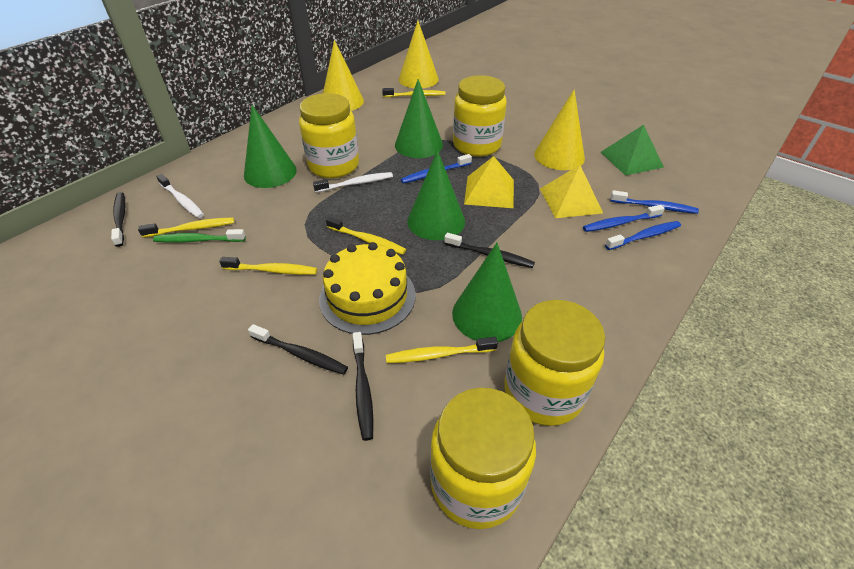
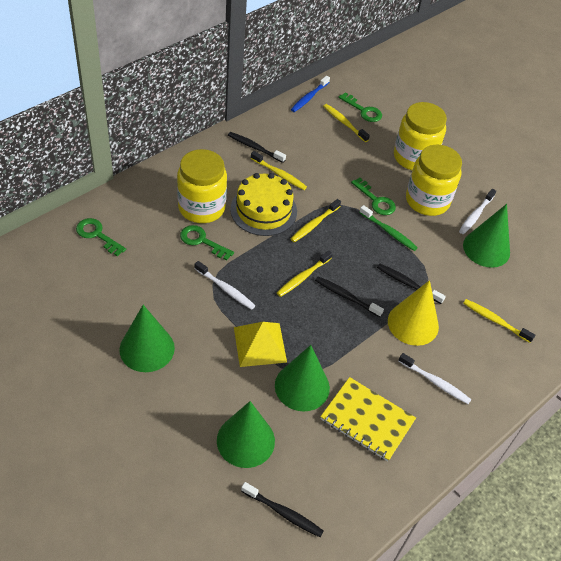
blue toothbrush: 4 -> 1
green key: 0 -> 4
green pyramid: 1 -> 0
white toothbrush: 2 -> 3
yellow cone: 3 -> 1
yellow jar: 4 -> 3
yellow notebook: 0 -> 1
yellow pyramid: 2 -> 1

